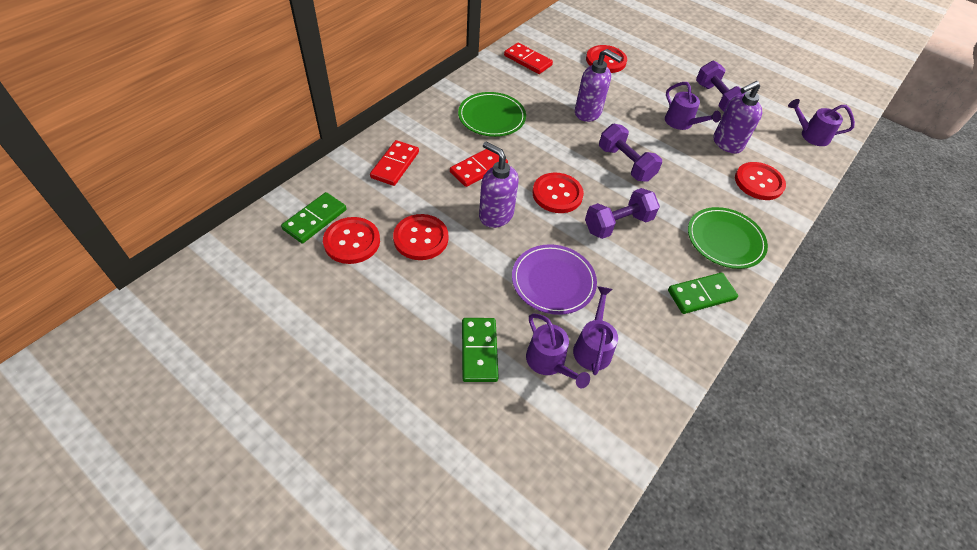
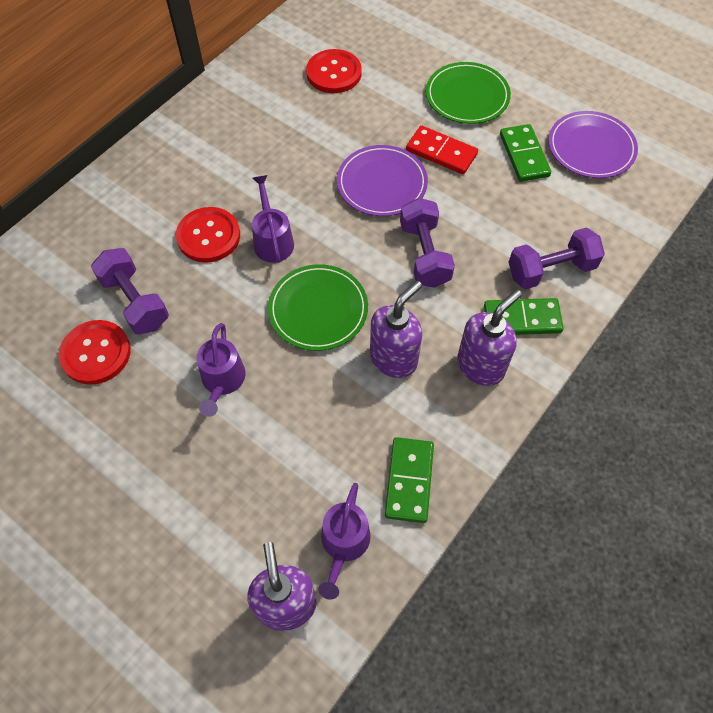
purple plate: 1 -> 2
purple watering can: 4 -> 3
red button: 5 -> 3
red domino: 3 -> 1

